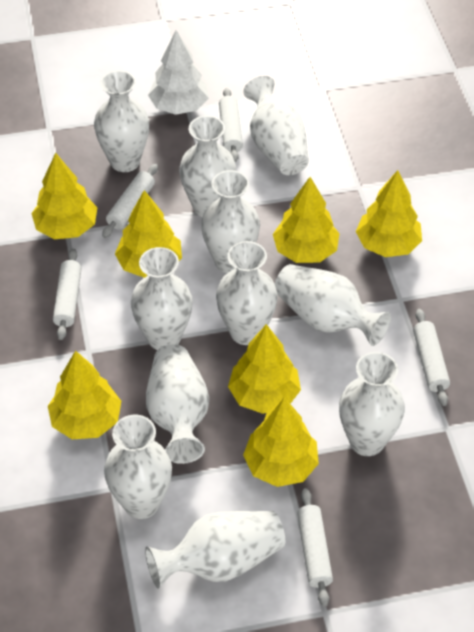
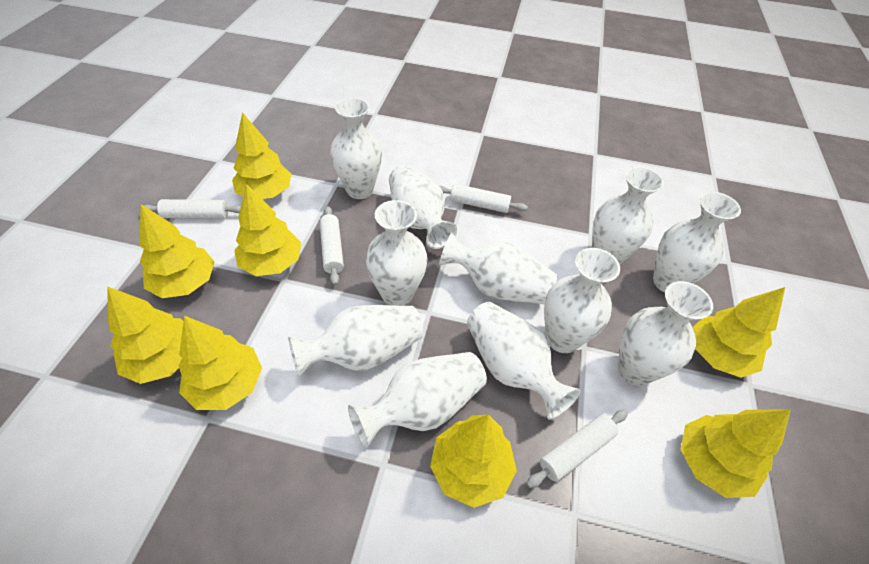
white rolling pin: 5 -> 4
white tree: 1 -> 0
yellow tree: 7 -> 8

